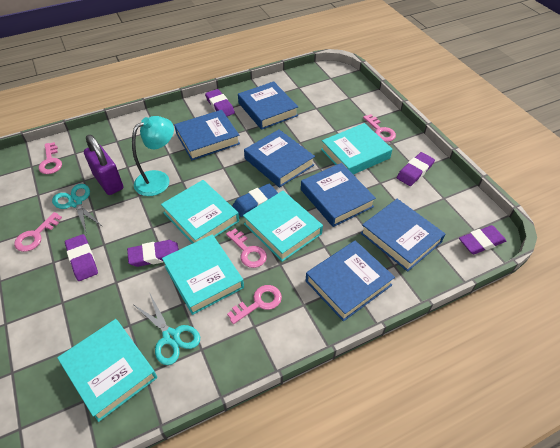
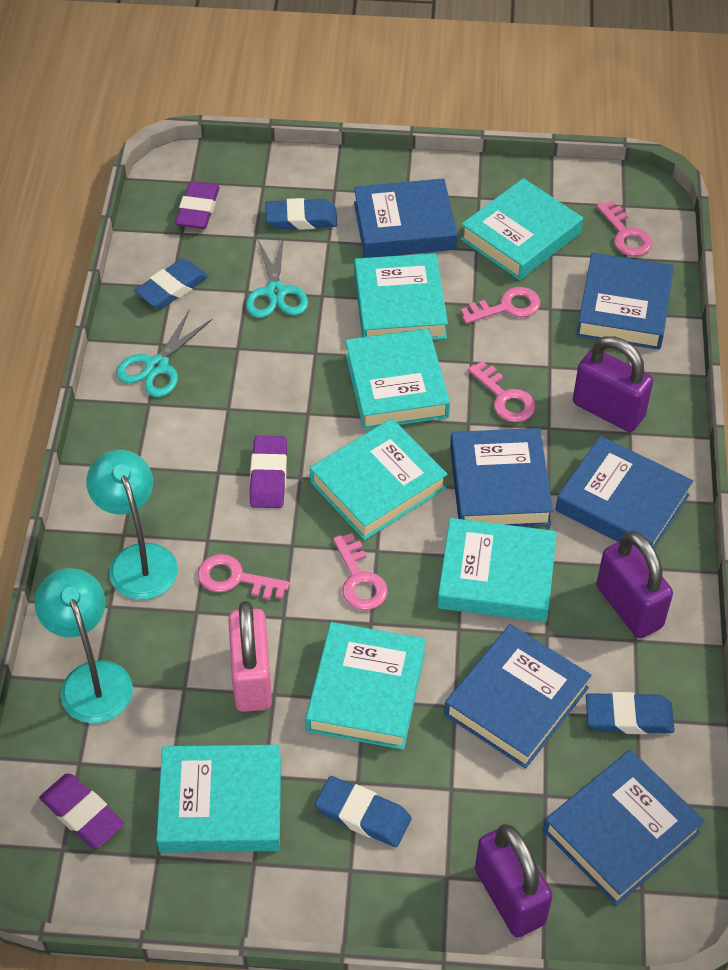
blue eraser: 1 -> 4
pink padlock: 0 -> 1
purple eraser: 5 -> 3
purple padlock: 1 -> 3
turquoise book: 5 -> 7
turquoise lamp: 1 -> 2

